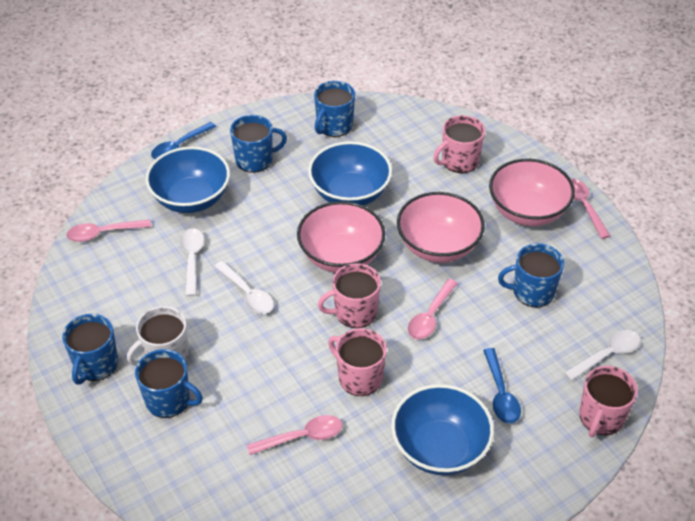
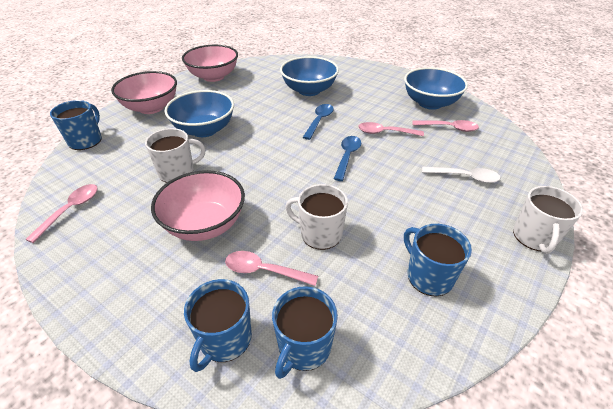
blue mug: 5 -> 4
pink mug: 4 -> 0
white mug: 1 -> 3
white spoon: 3 -> 1

